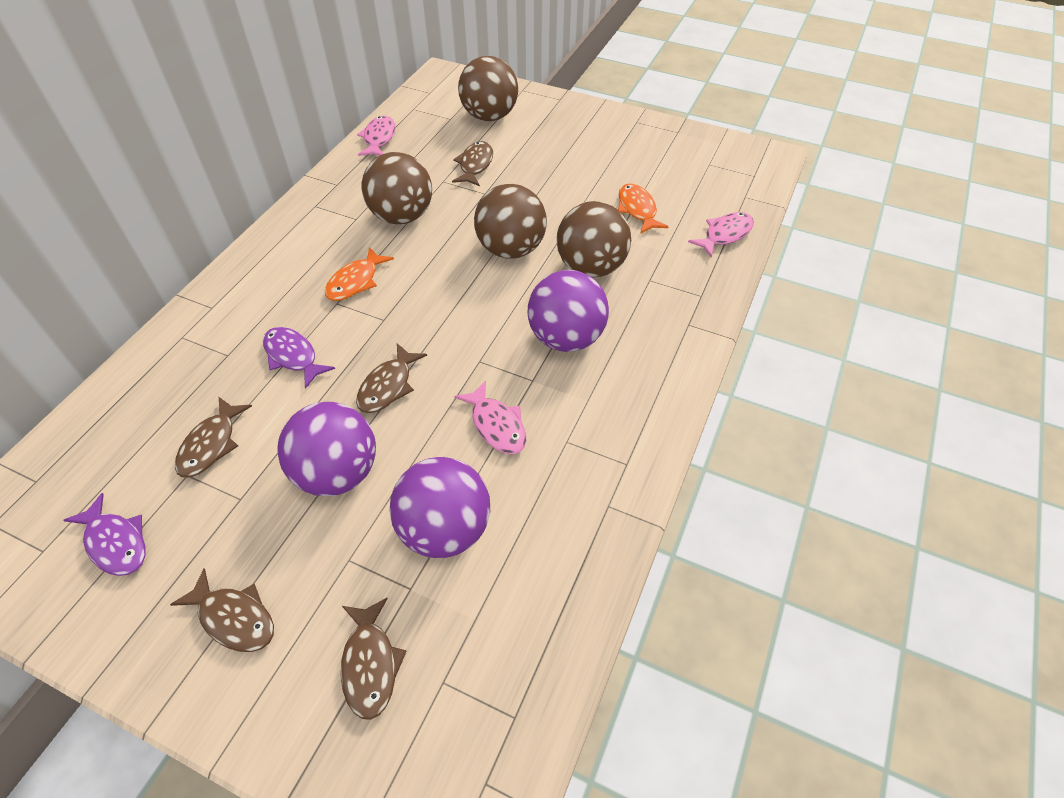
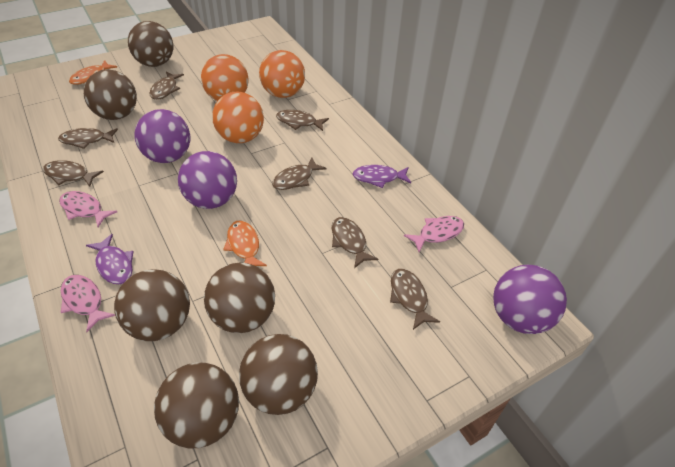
brown ball: 4 -> 6
brown fish: 5 -> 7
orange ball: 0 -> 3

